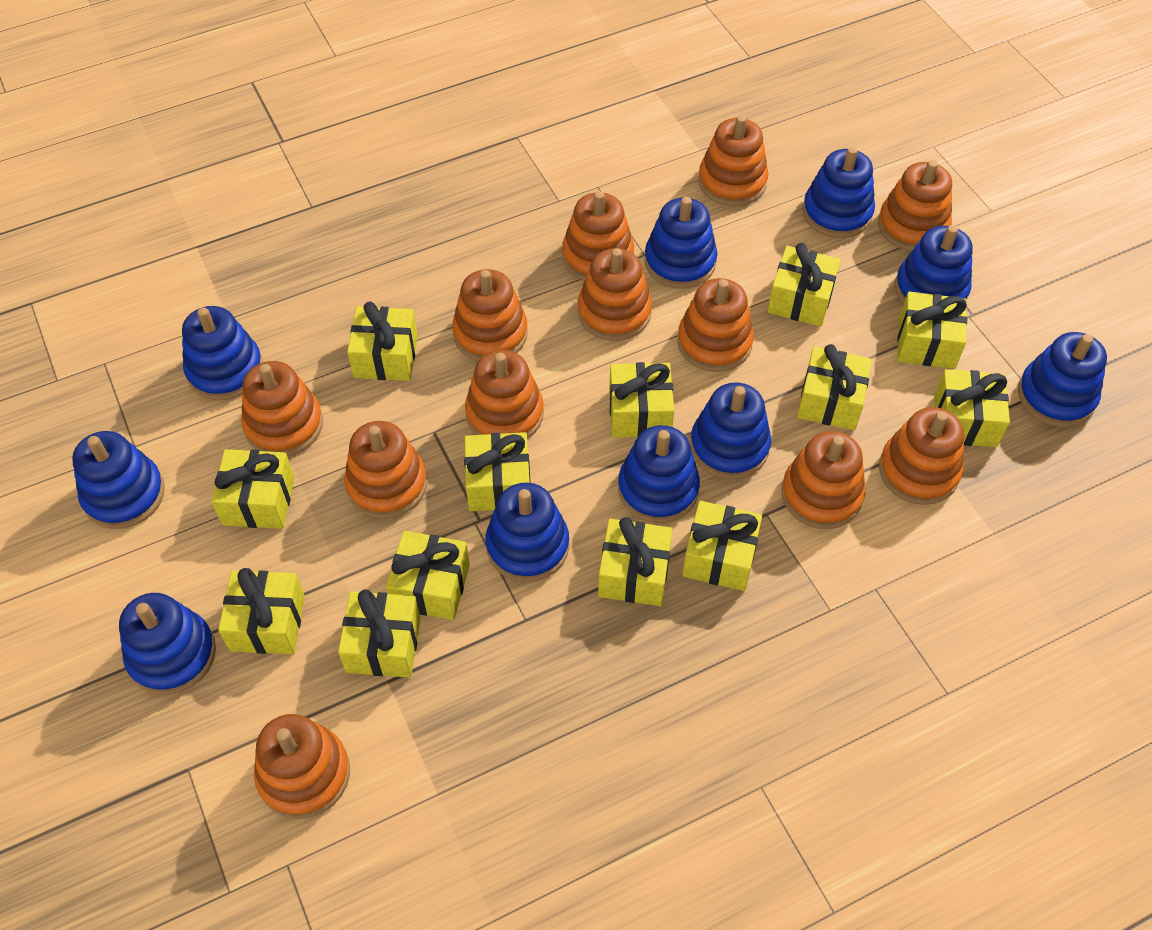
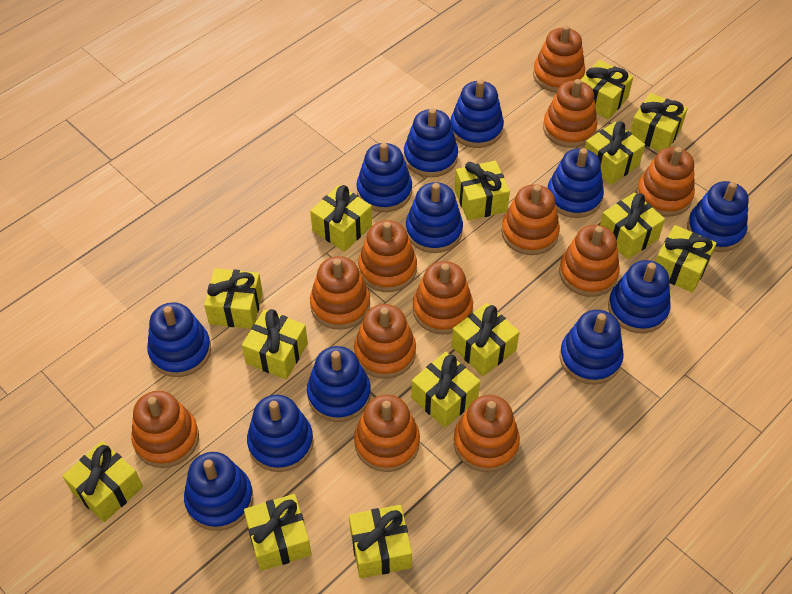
blue stacking toy: 10 -> 12
yellow gift: 13 -> 14

